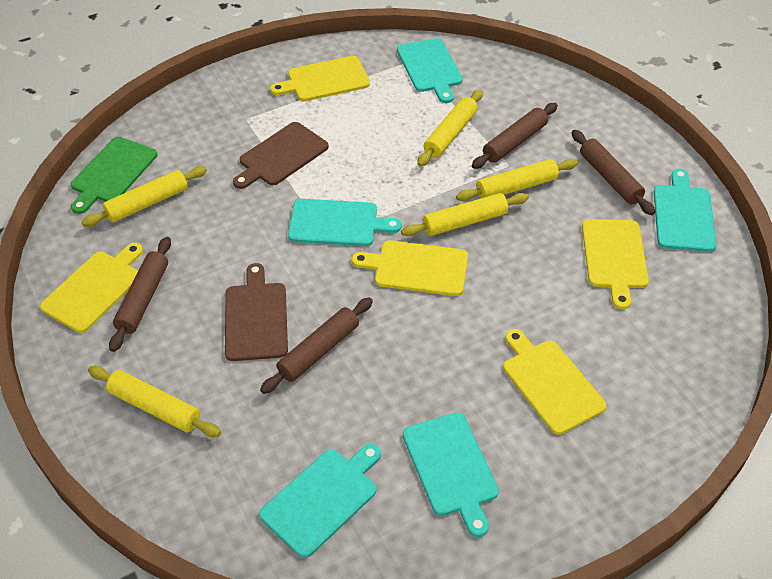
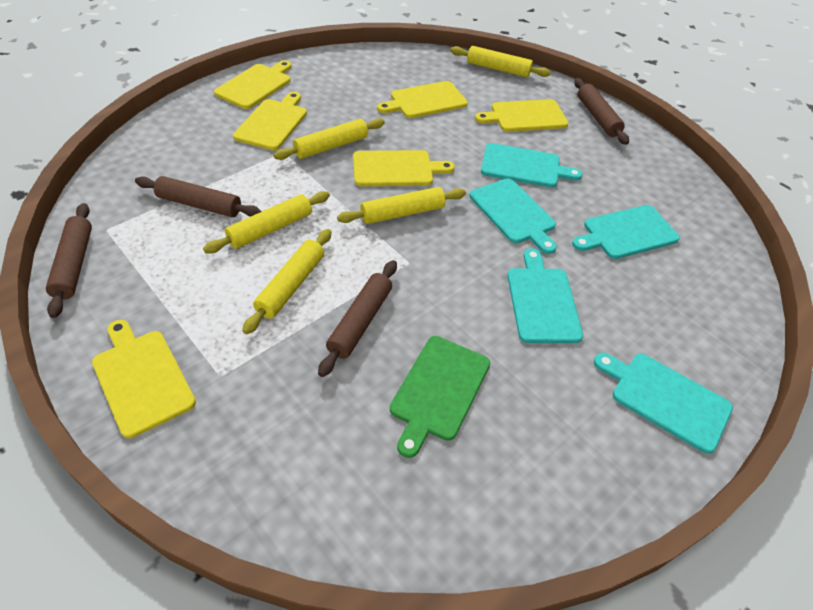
brown cutting board: 2 -> 0
yellow cutting board: 5 -> 6

